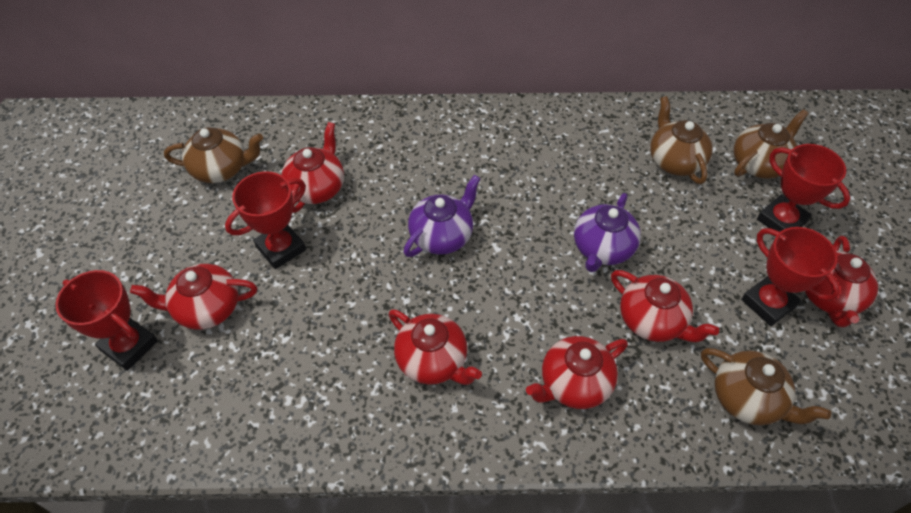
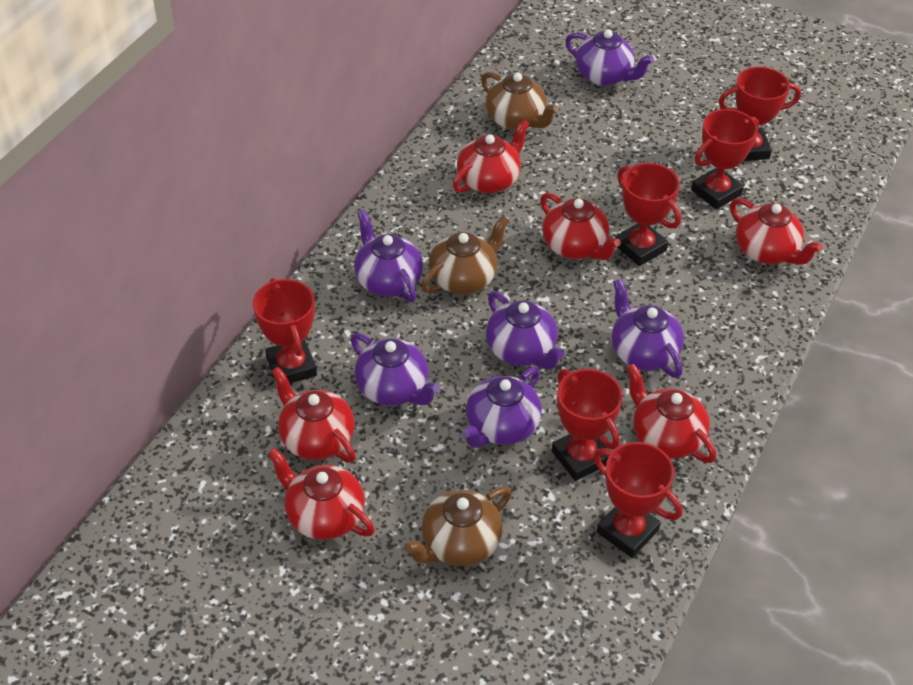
brown teapot: 4 -> 3
purple teapot: 2 -> 6
red trophy: 4 -> 6

